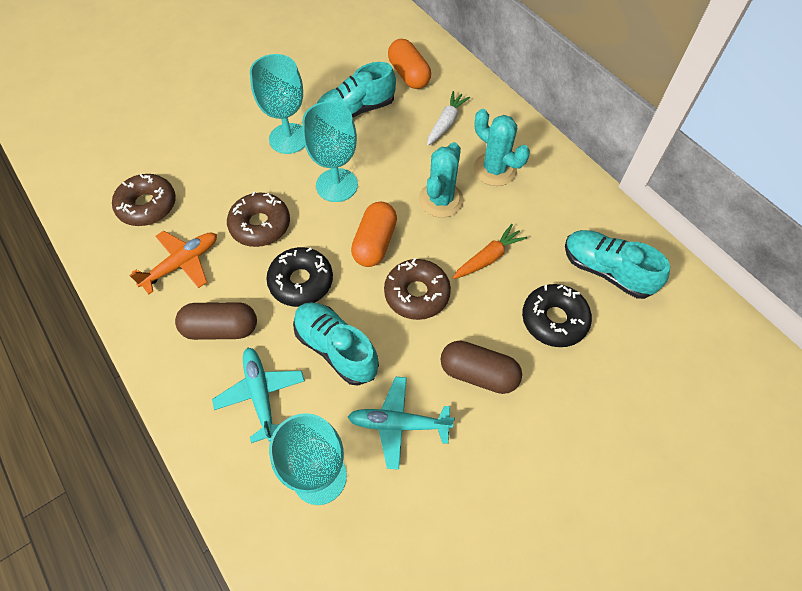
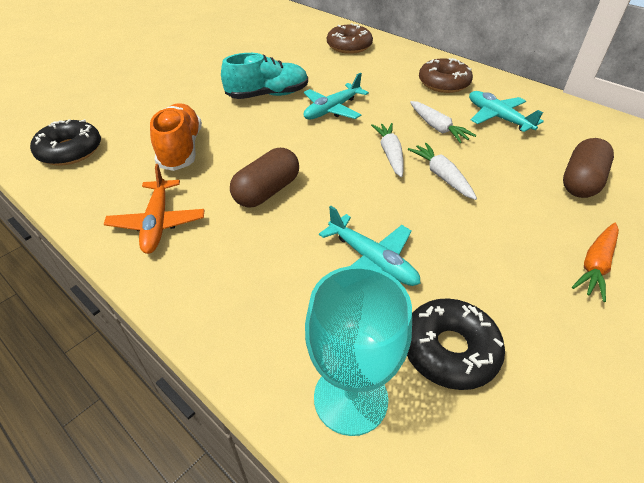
brown donut: 3 -> 2
orange capsule: 2 -> 0
orange shoe: 0 -> 1
turquoise cactus: 2 -> 0
turquoise goblet: 3 -> 1
turquoise plane: 2 -> 3
turquoise shoe: 3 -> 1
white carrot: 1 -> 3

